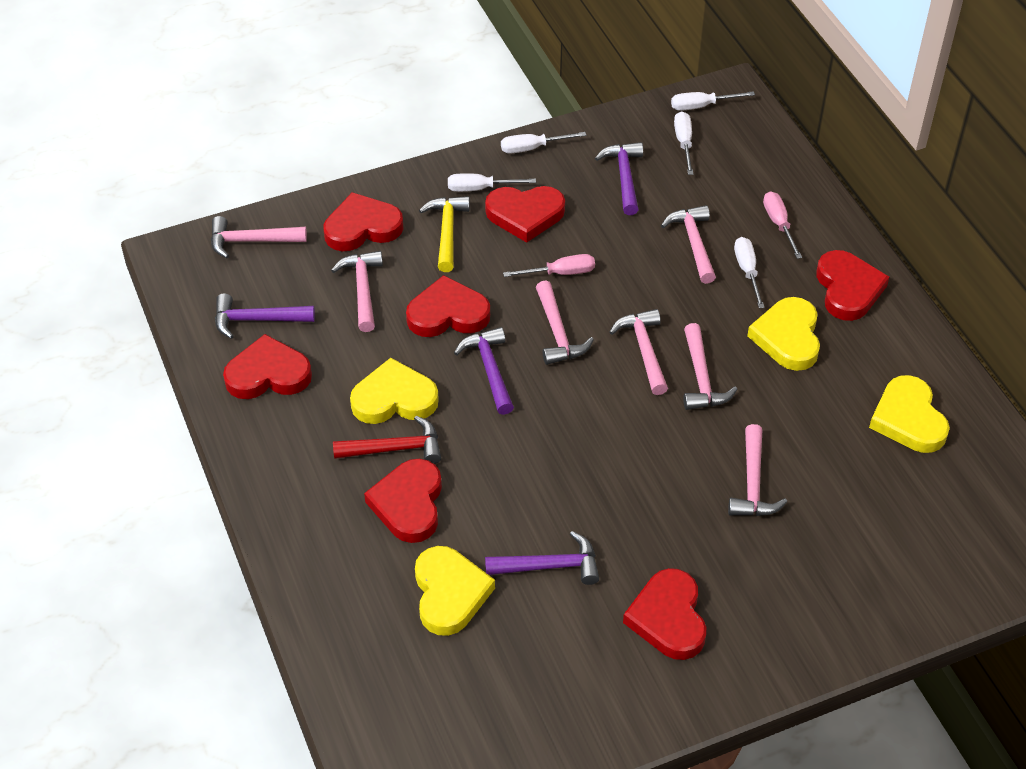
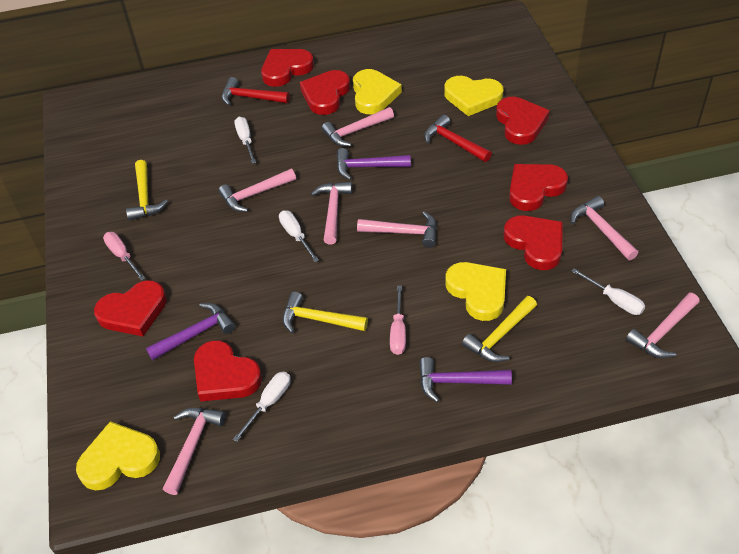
purple hammer: 4 -> 3
red hammer: 1 -> 2
white screwdriver: 5 -> 4
yellow hammer: 1 -> 3

